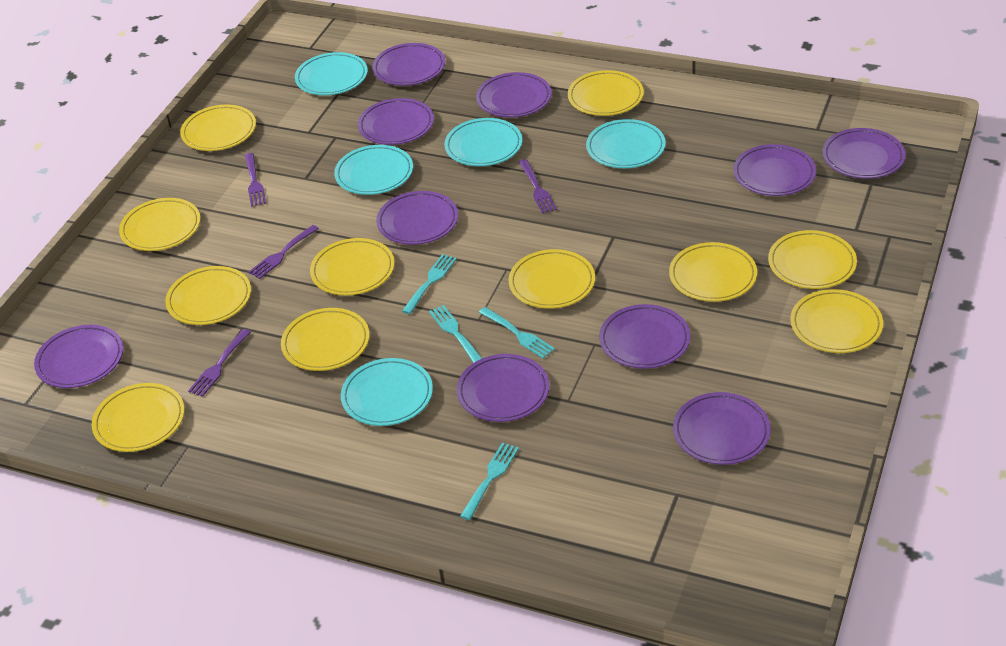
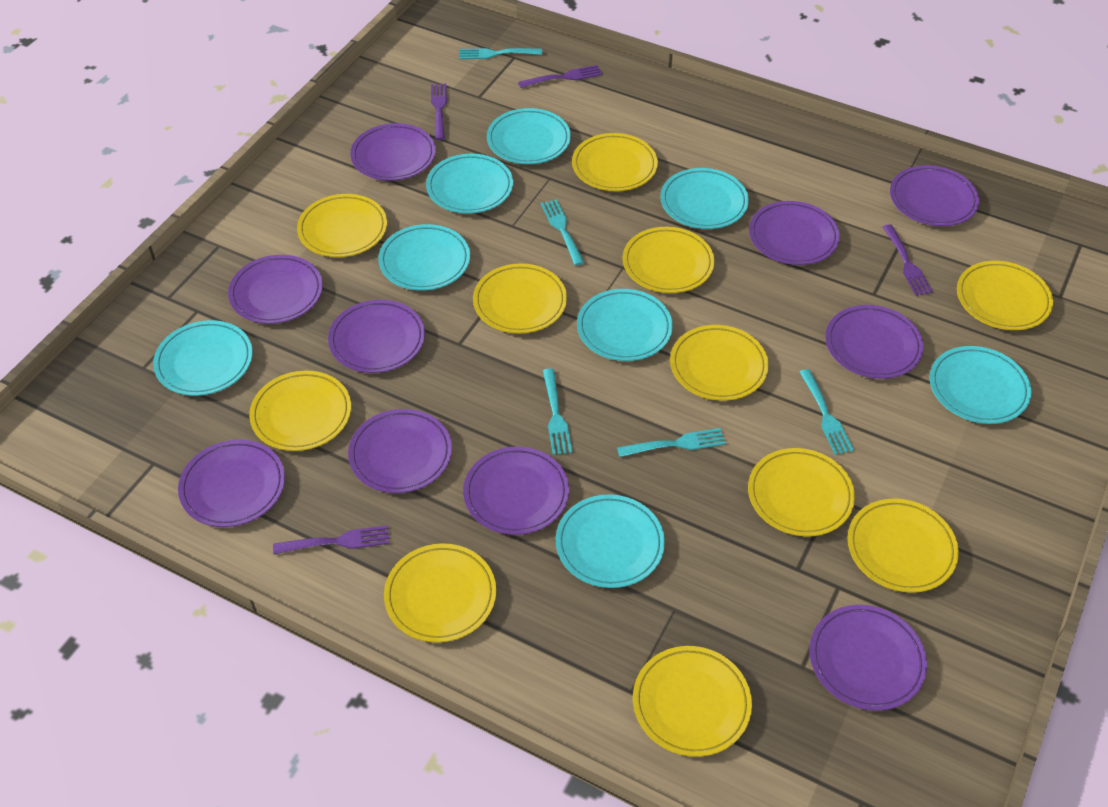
turquoise fork: 4 -> 5
turquoise plate: 5 -> 8

